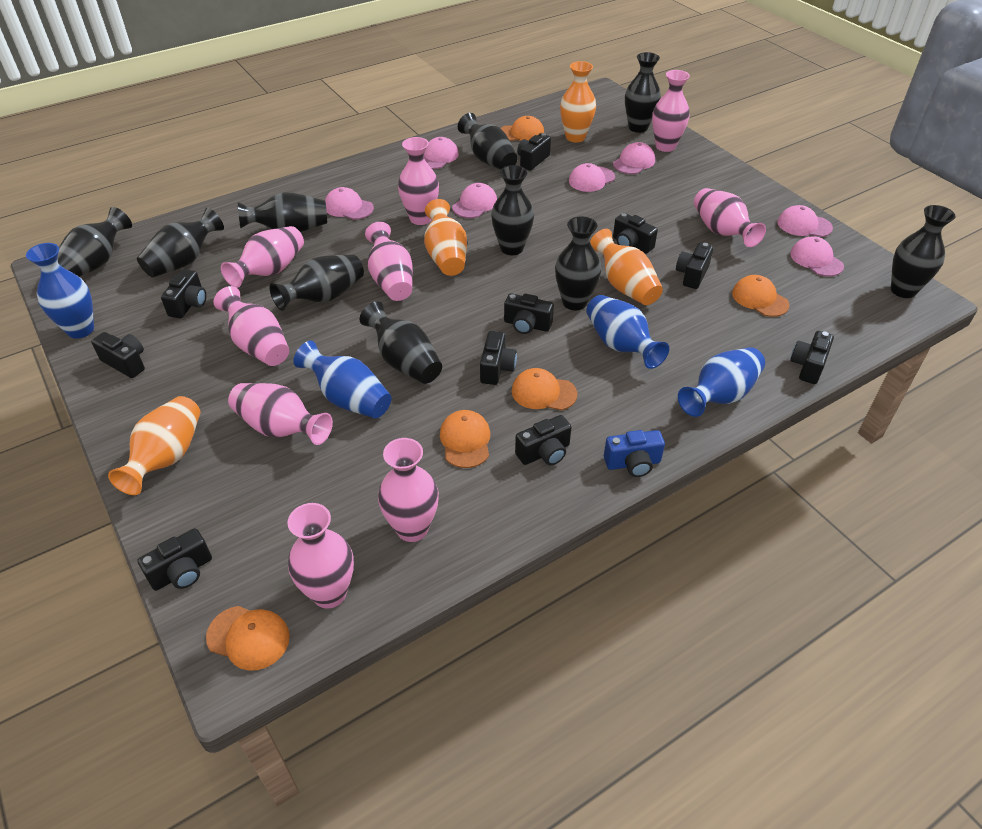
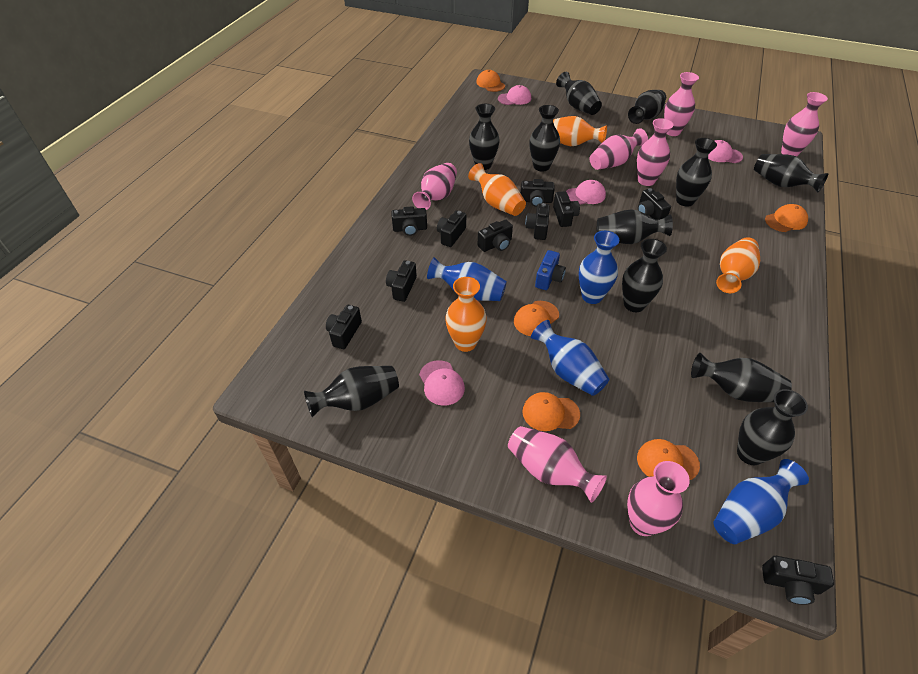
black vase: 10 -> 11
pink cap: 7 -> 4
pink vase: 9 -> 7

